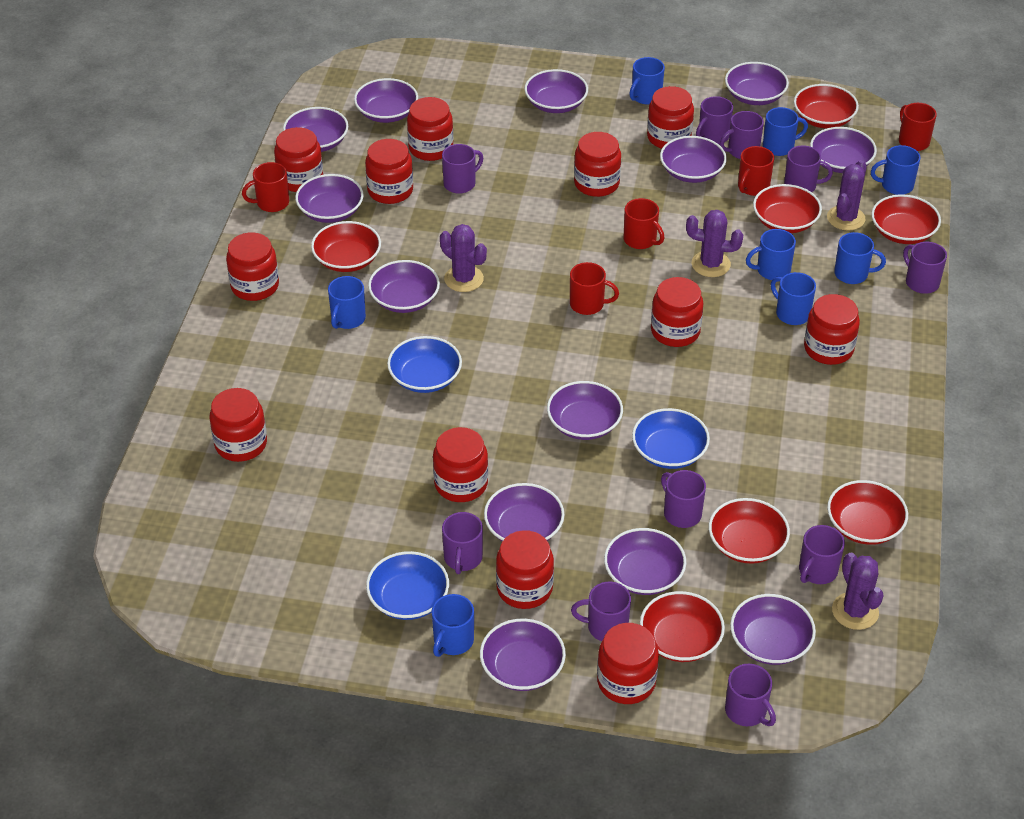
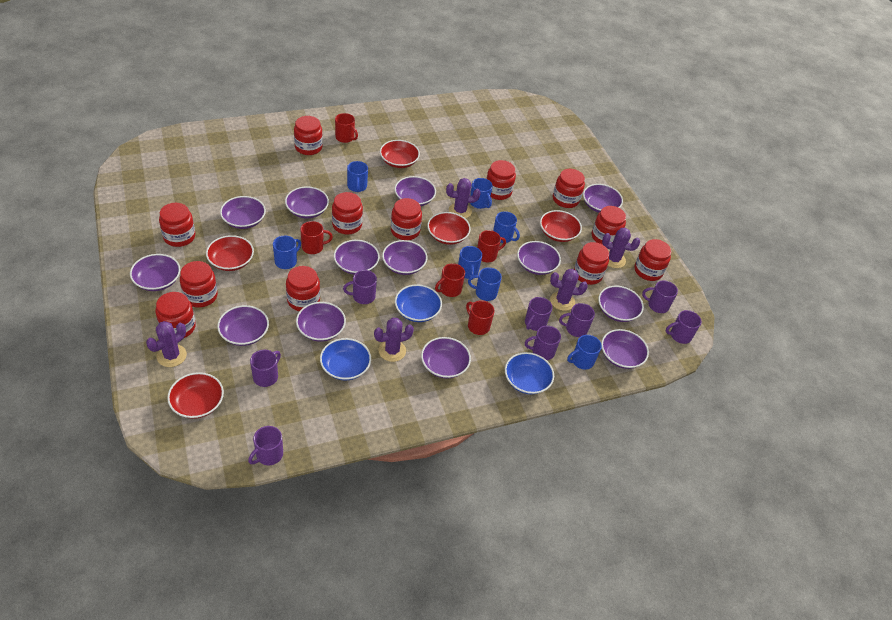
blue mug: 8 -> 7
purple cactus: 4 -> 5
purple mug: 10 -> 8
red bowl: 7 -> 5

